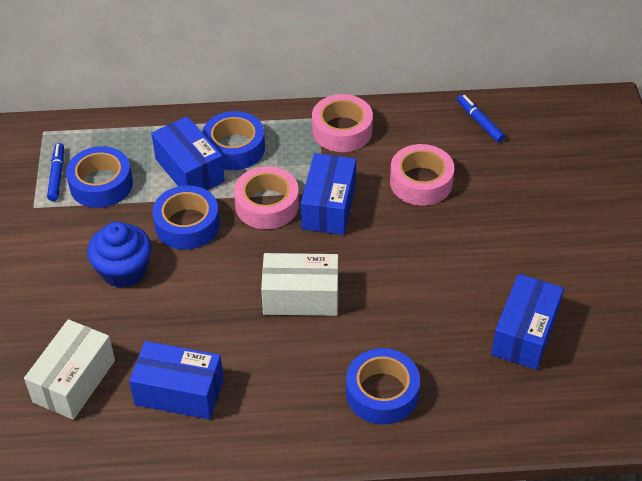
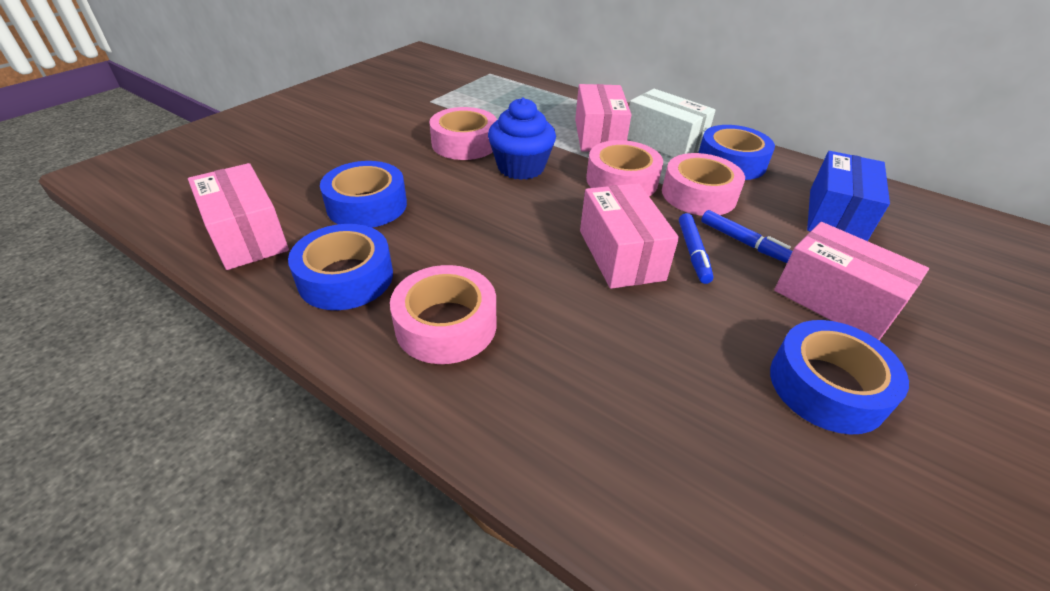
blue box: 4 -> 1
pink box: 0 -> 4
pink tape: 3 -> 4
white box: 2 -> 1

